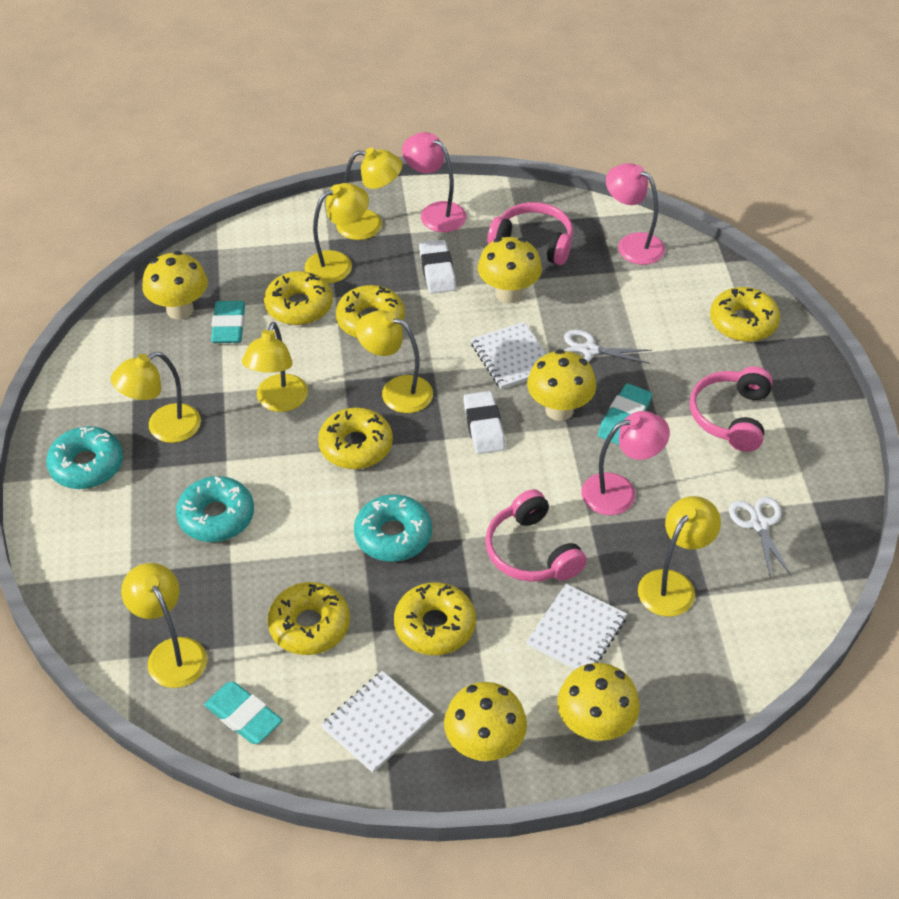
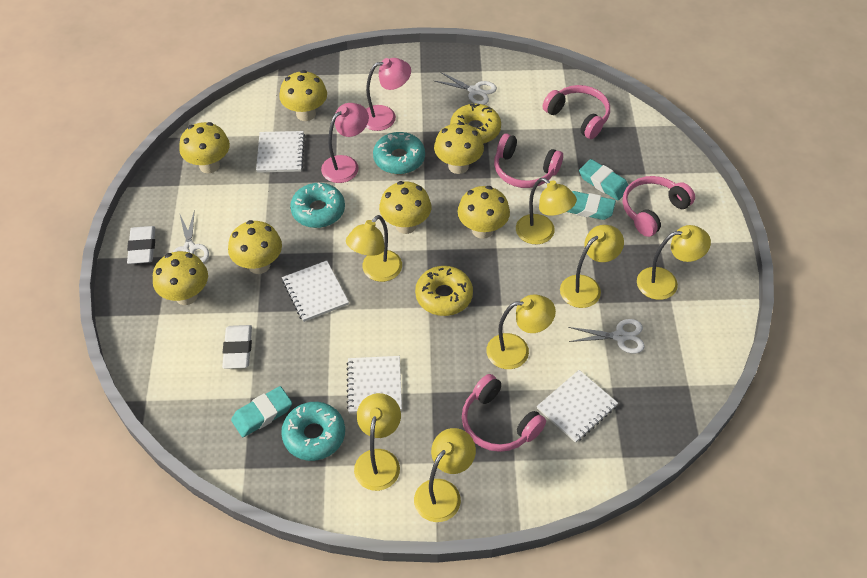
pink headphones: 3 -> 4
pink lamp: 3 -> 2
white notebook: 3 -> 4
white scissors: 2 -> 3
yellow donut: 6 -> 2
yellow mushroom: 5 -> 7

